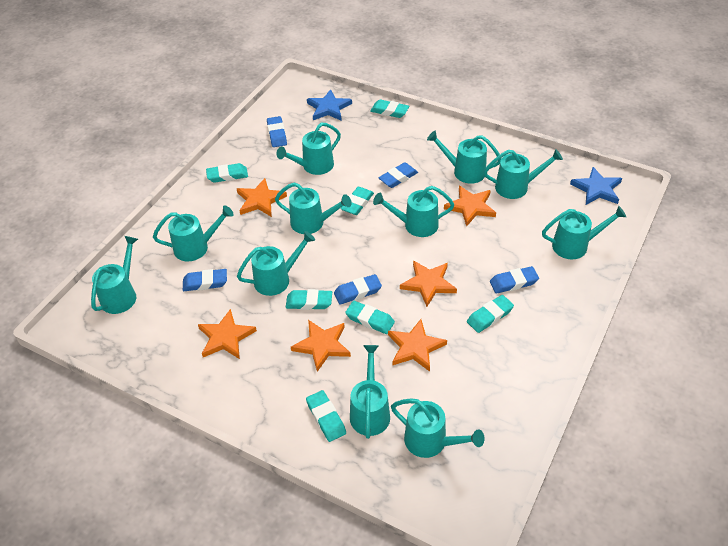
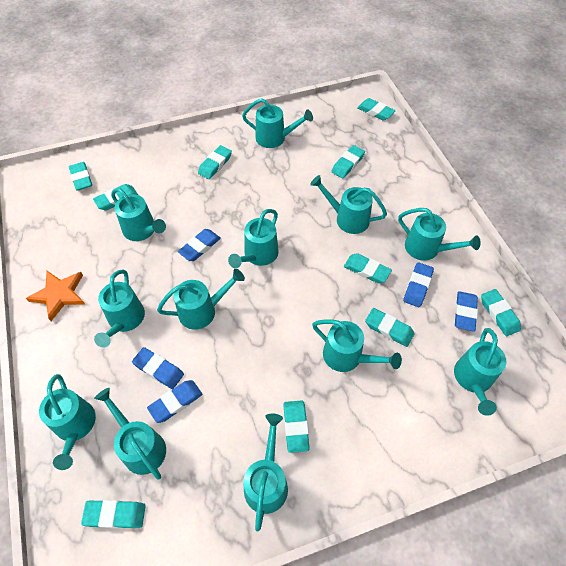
blue star: 2 -> 0
orange star: 6 -> 1
turquoise eraser: 7 -> 10
turquoise watering can: 11 -> 12

